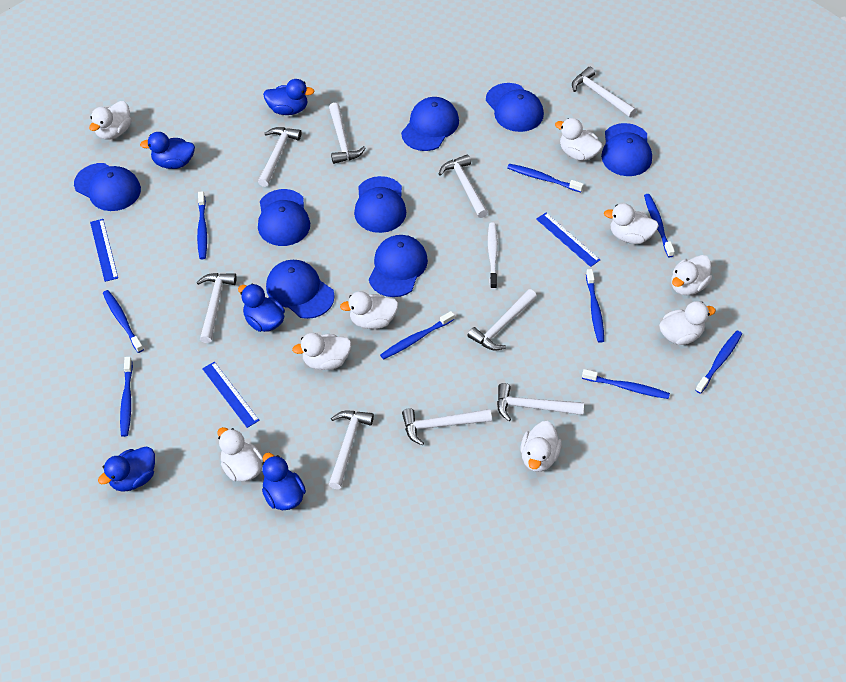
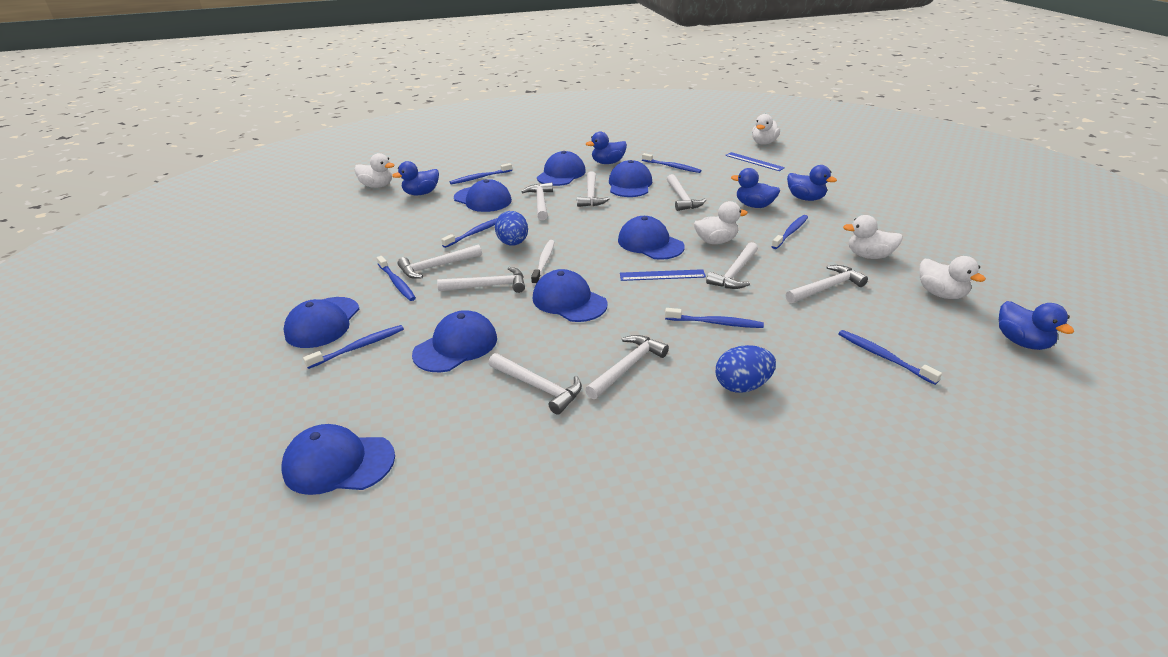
blue egg: 0 -> 2
blue ruler: 3 -> 2
blue toothbrush: 9 -> 8
white duck: 9 -> 5

